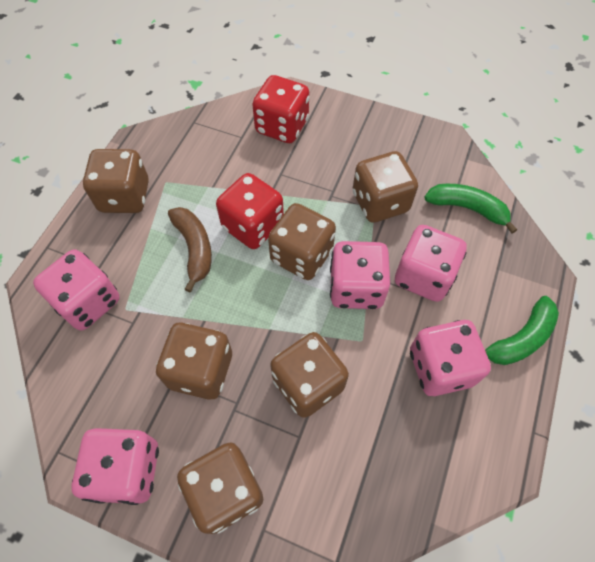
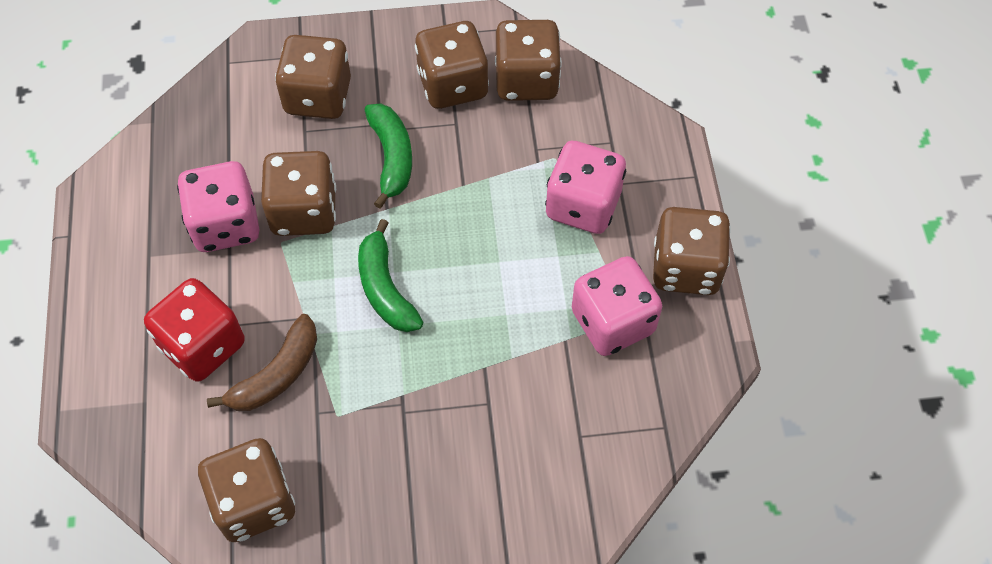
pink dice: 5 -> 3
red dice: 2 -> 1

